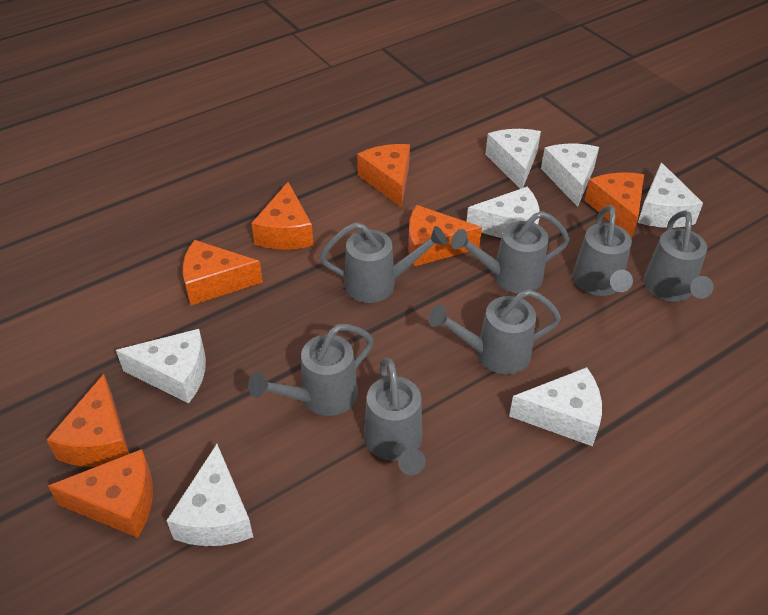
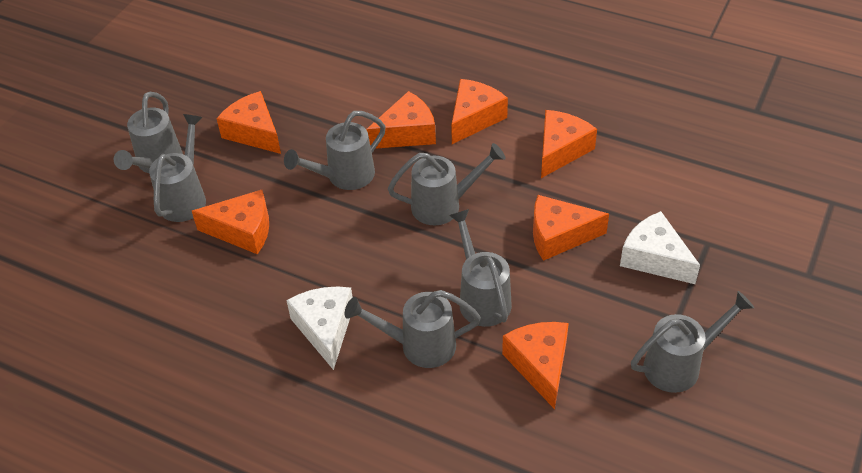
white cheese: 7 -> 2

